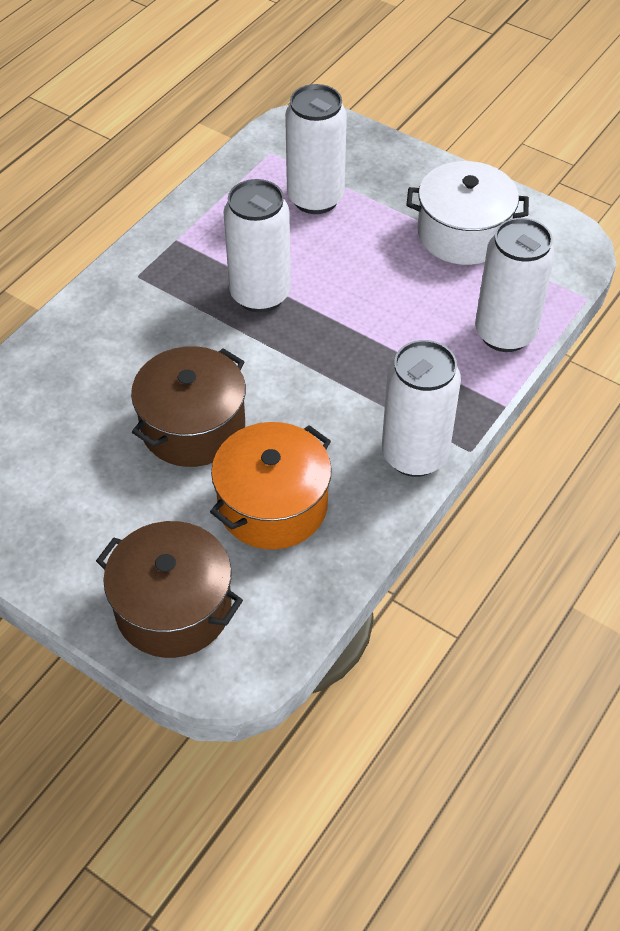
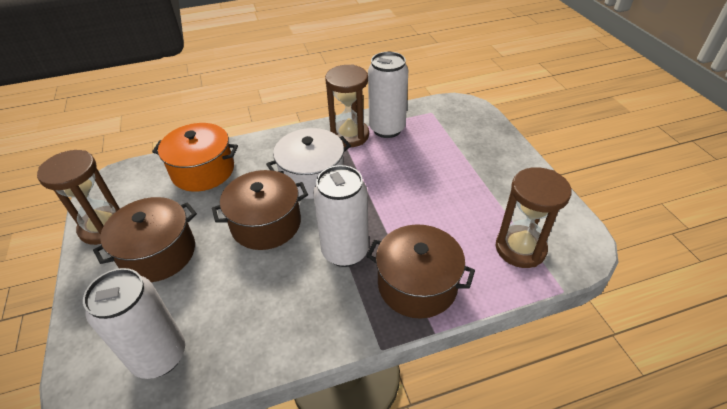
brown hourglass: 0 -> 3
brown pot: 2 -> 3
white can: 4 -> 3

